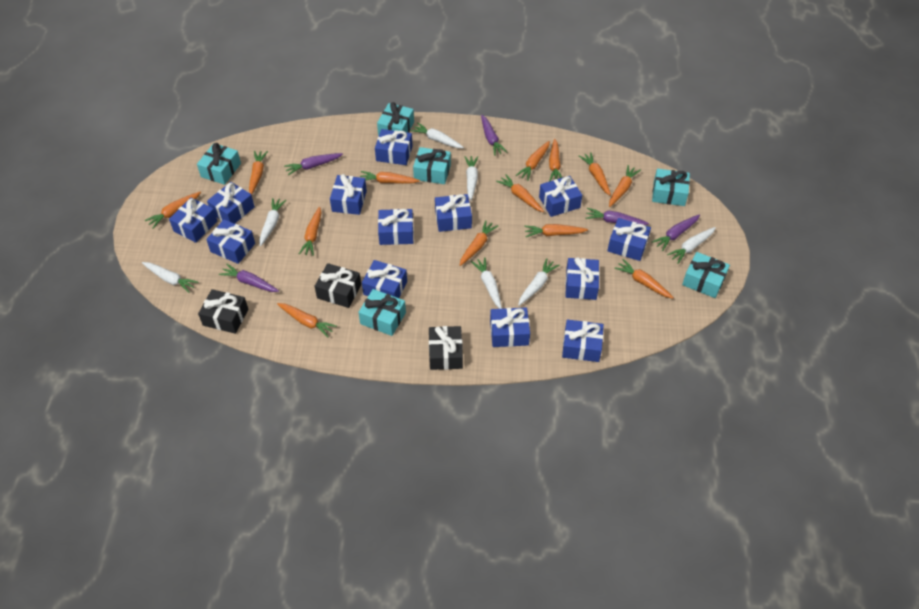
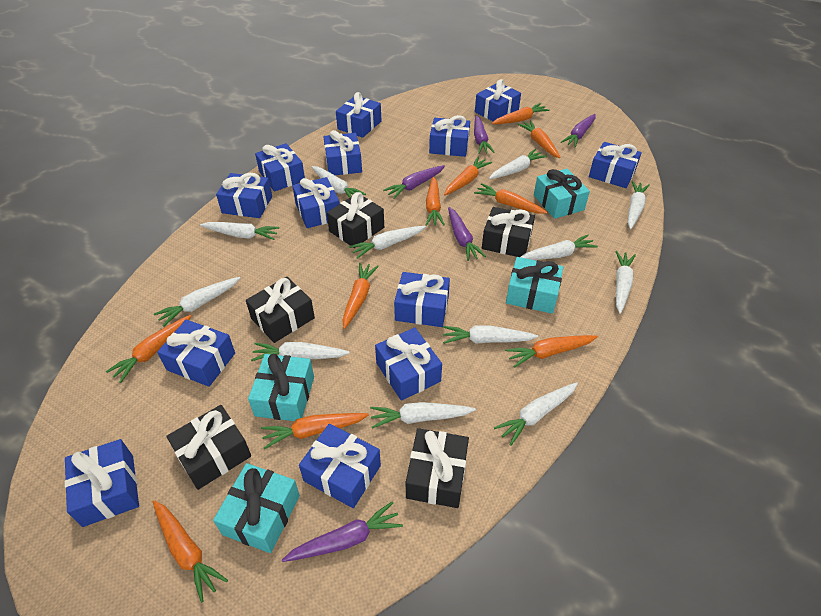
black gift: 3 -> 5
orange carrot: 13 -> 10
turquoise gift: 6 -> 4
white carrot: 7 -> 12

